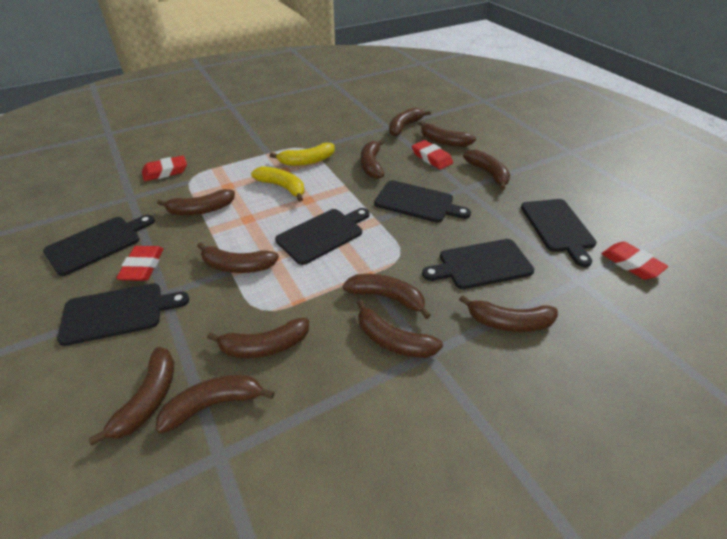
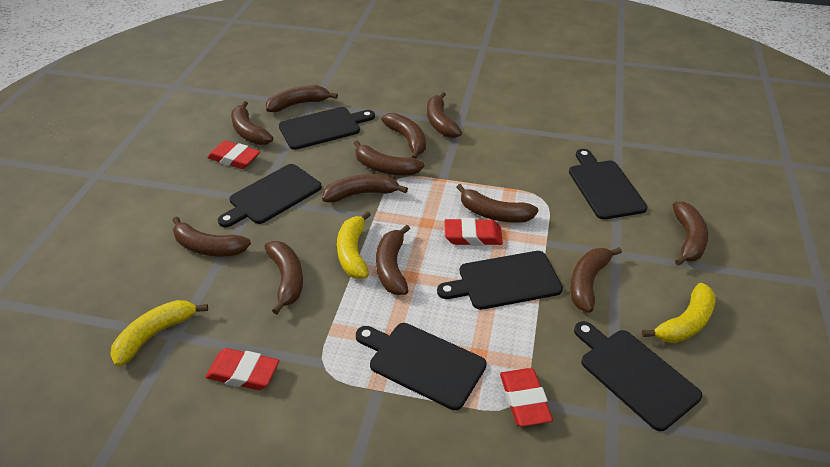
yellow banana: 2 -> 3

